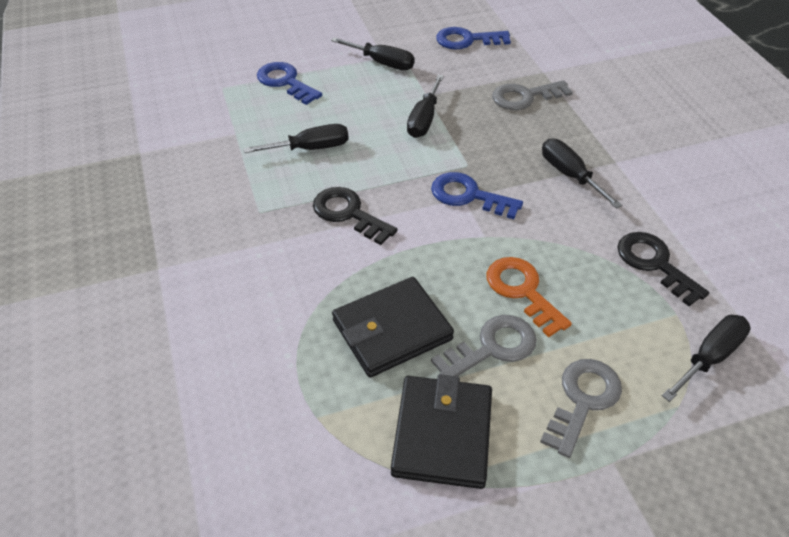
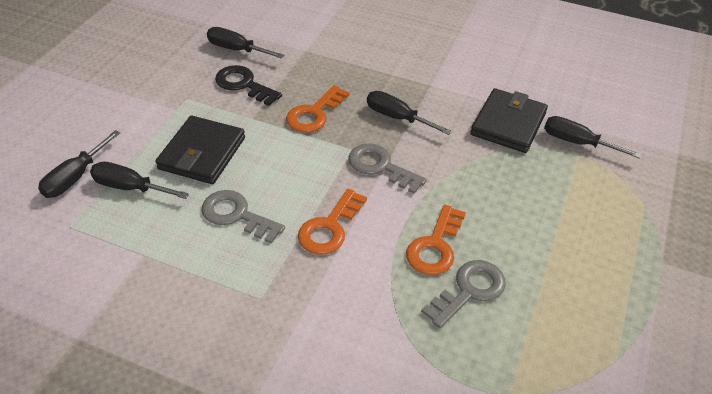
black key: 2 -> 1
blue key: 3 -> 0
orange key: 1 -> 3

